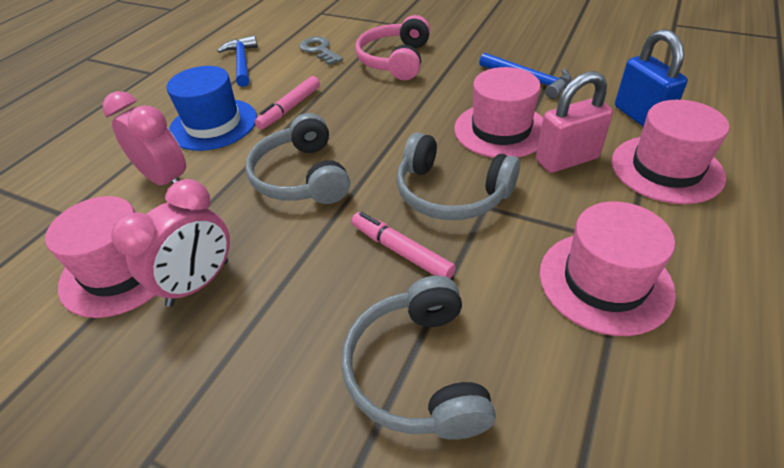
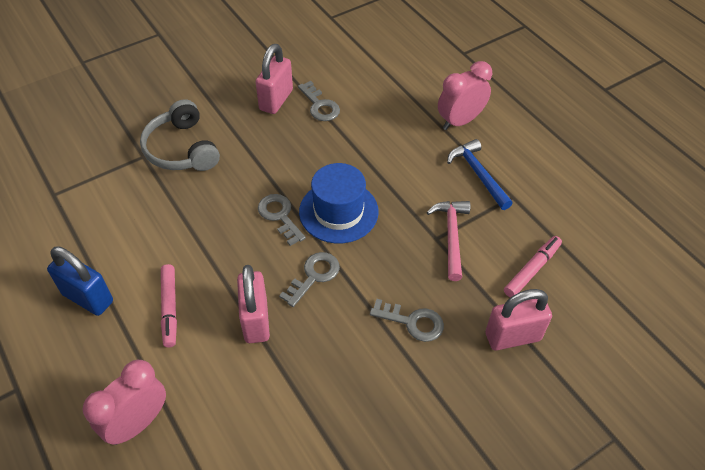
blue hammer: 2 -> 1
grey headphones: 3 -> 1
grey key: 1 -> 4
pink hammer: 0 -> 1
pink hat: 4 -> 0
pink headphones: 1 -> 0
pink padlock: 1 -> 3

